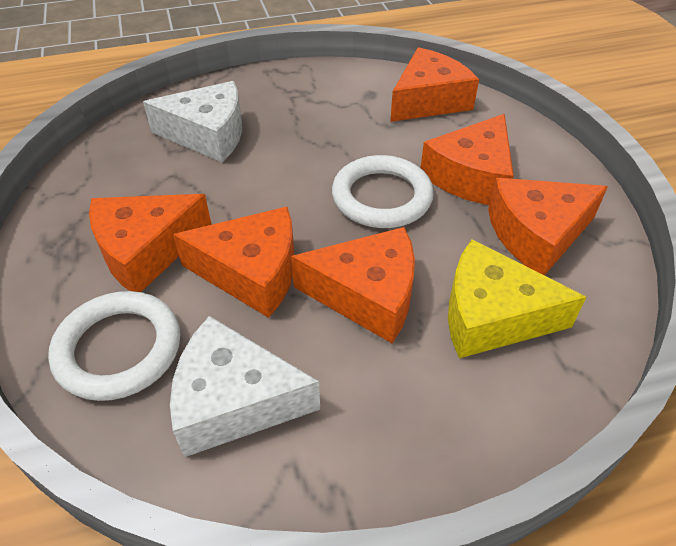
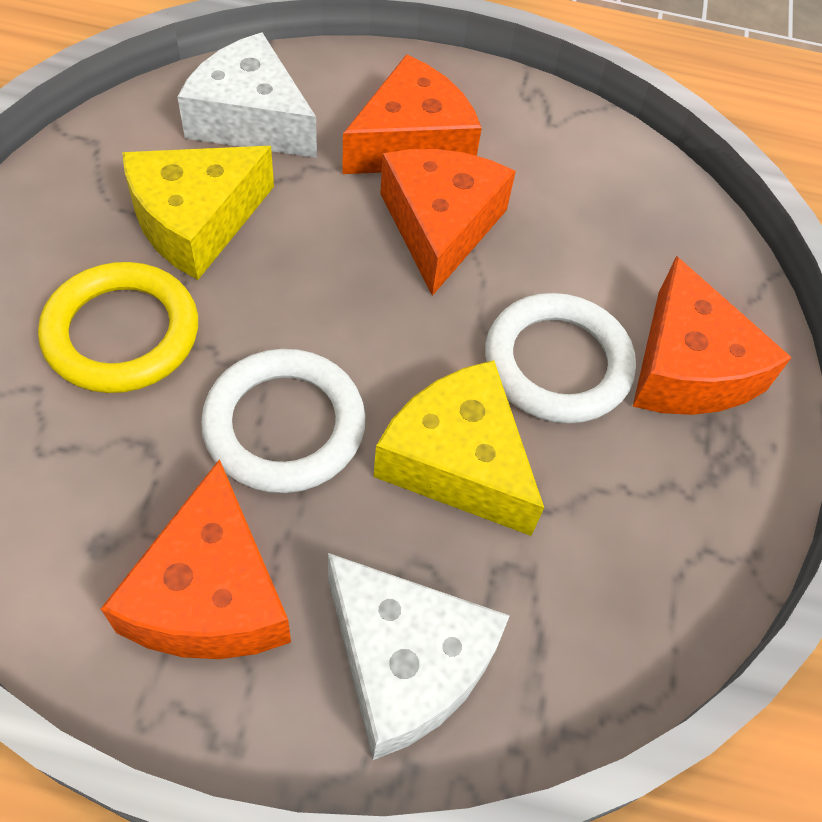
orange cheese: 6 -> 4
yellow cheese: 1 -> 2
yellow ring: 0 -> 1

